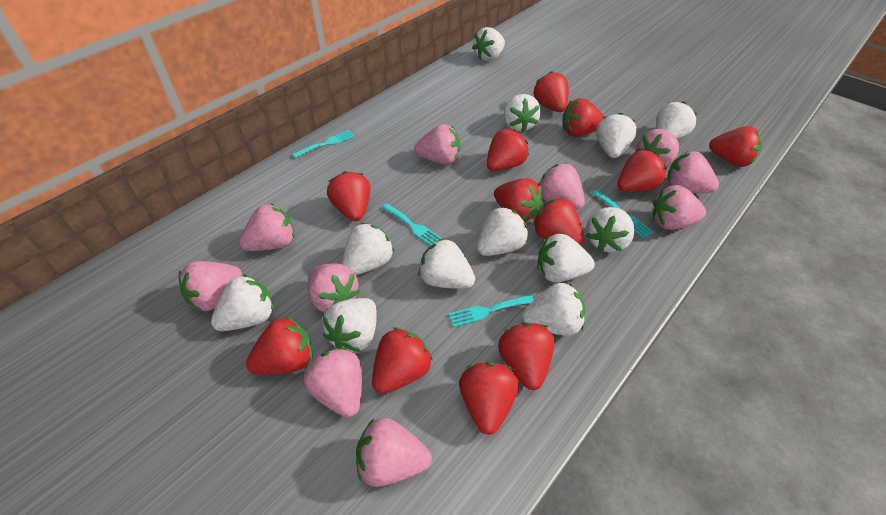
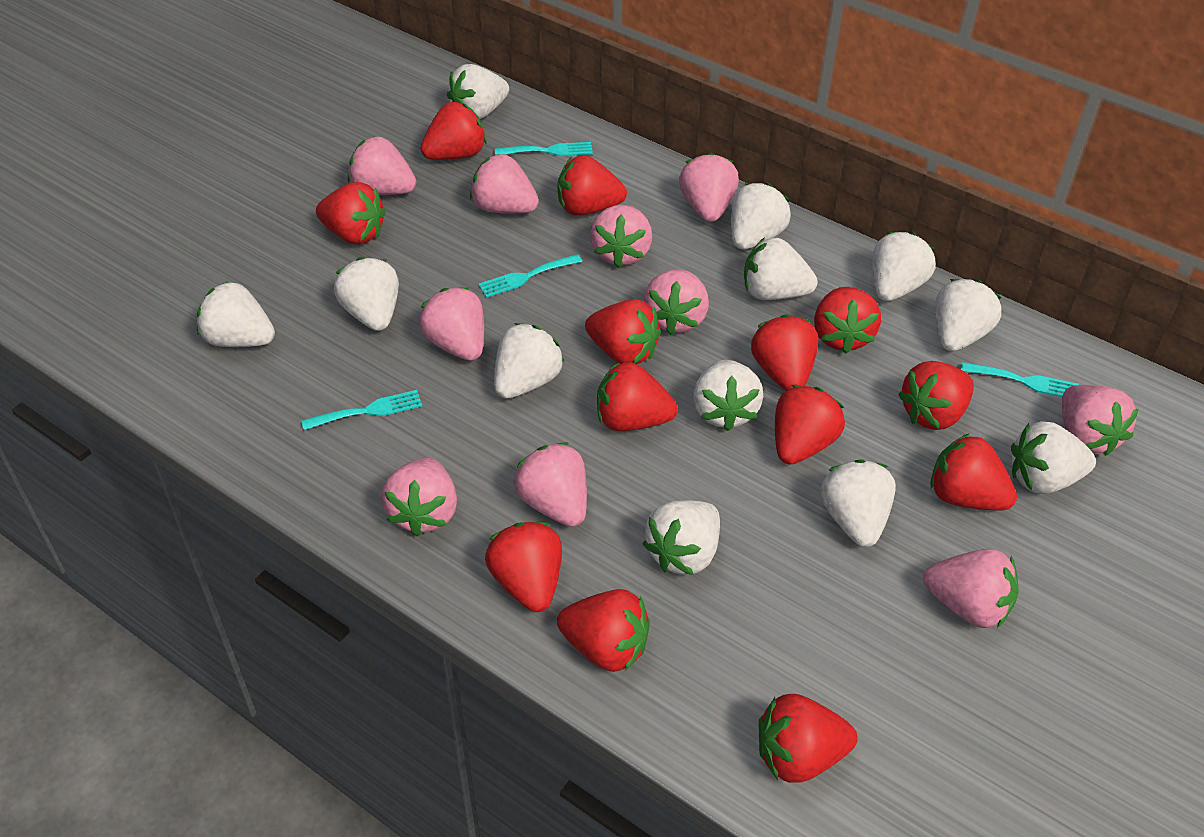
red strawberry: 12 -> 13

